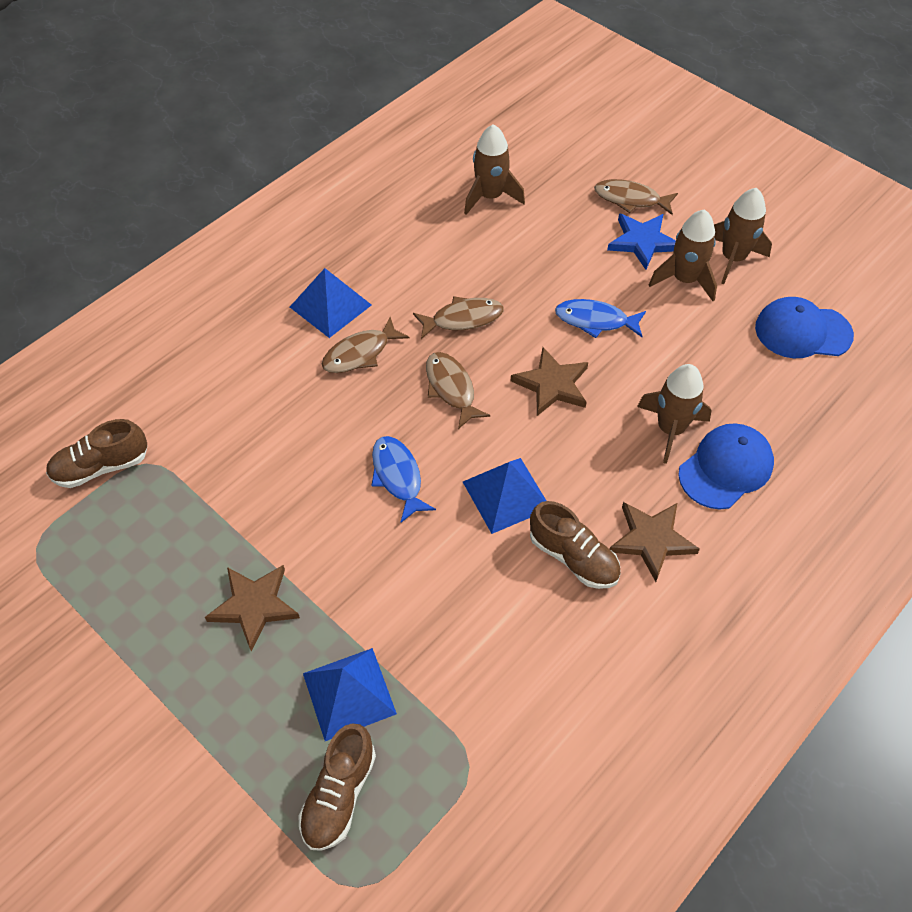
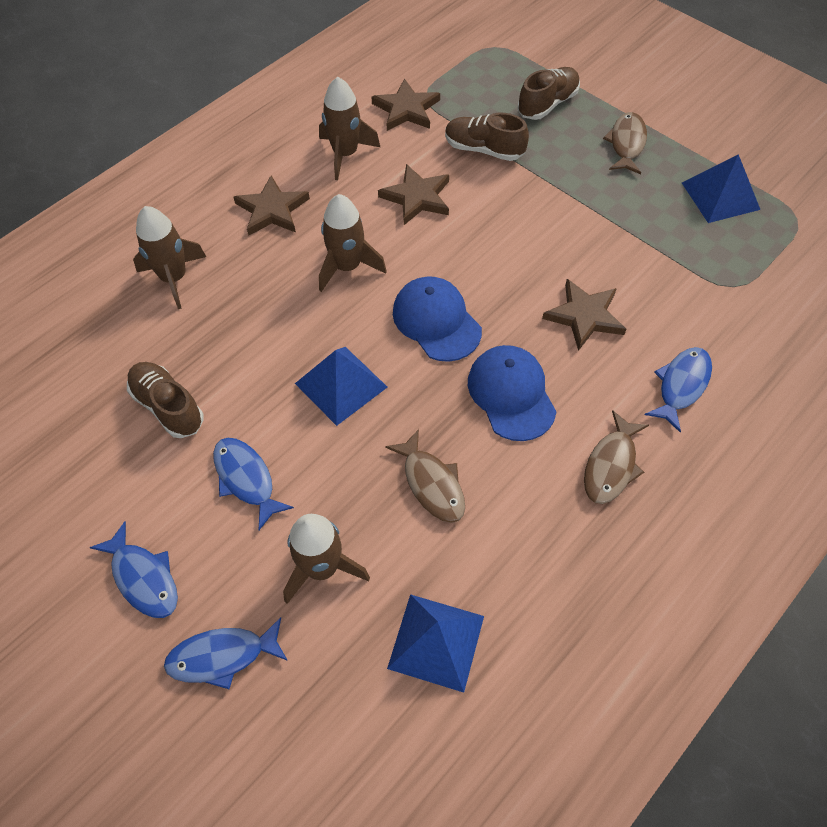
blue fish: 2 -> 4
blue star: 1 -> 0
brown fish: 4 -> 3
brown star: 3 -> 4

